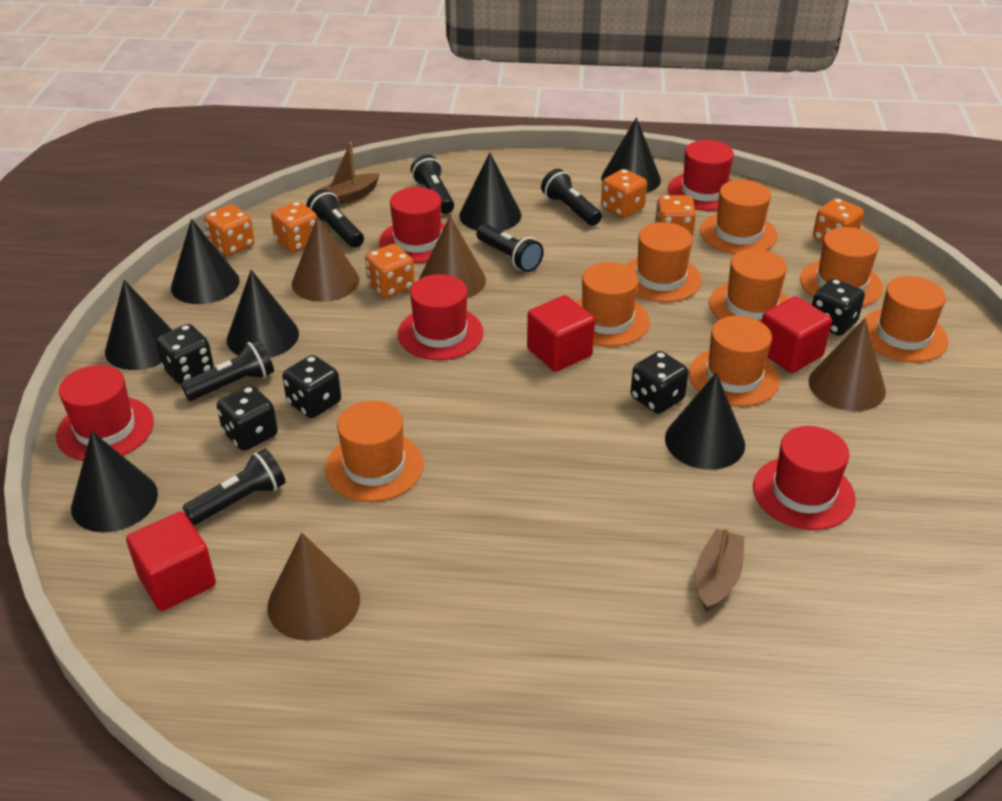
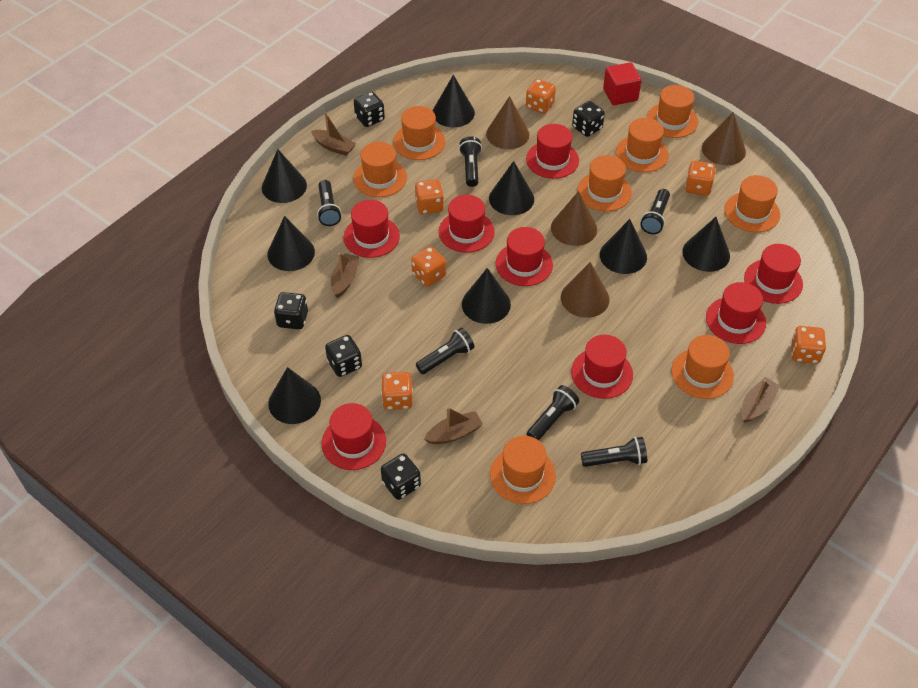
black cone: 7 -> 8
brown boat: 2 -> 4
red cube: 3 -> 1
red hat: 5 -> 8

